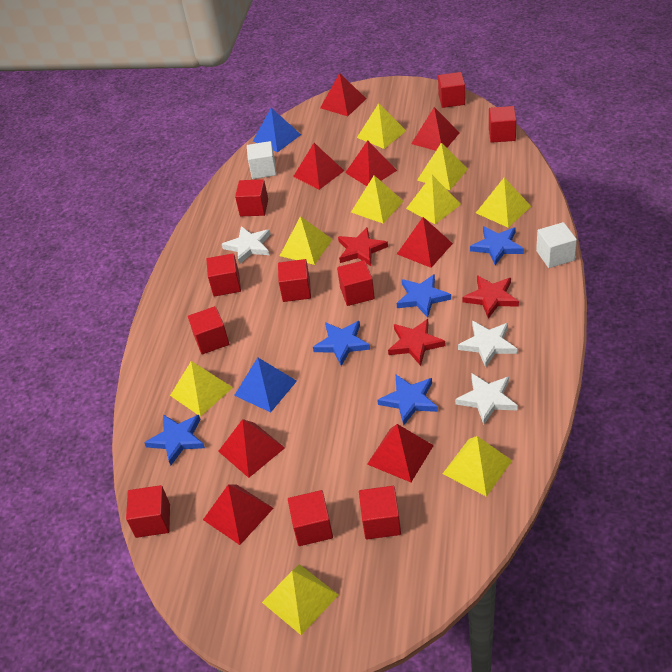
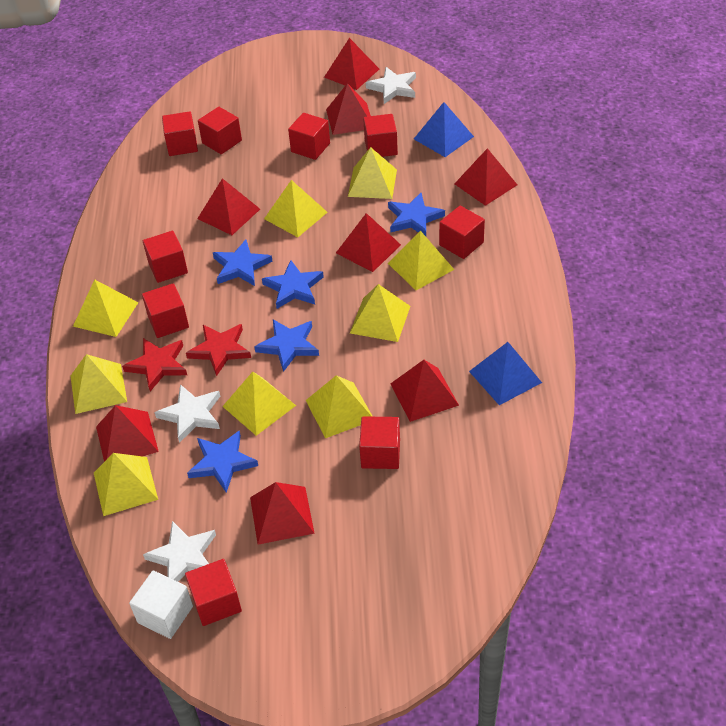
red cube: 10 -> 9
red star: 3 -> 2
white cube: 2 -> 1

